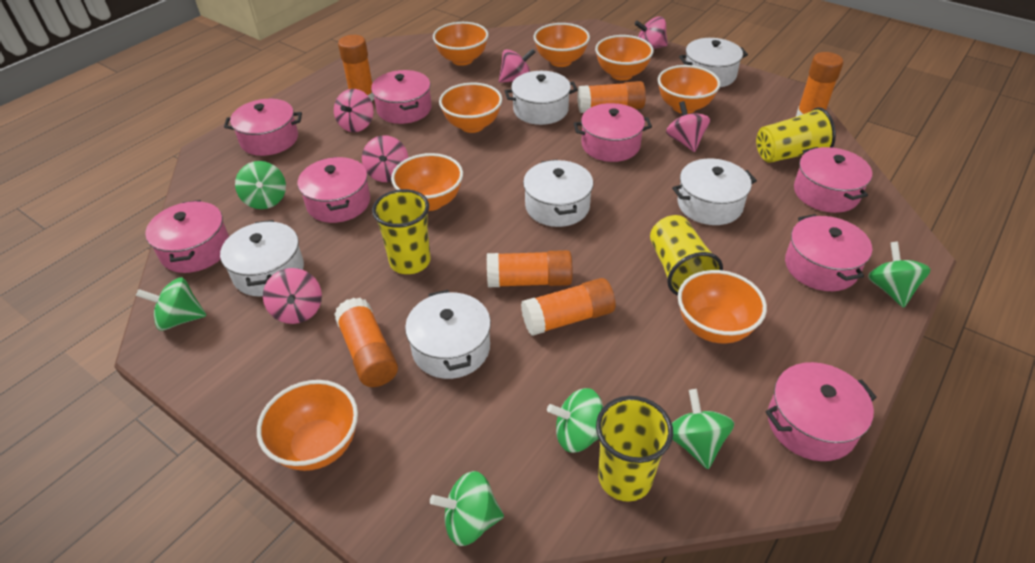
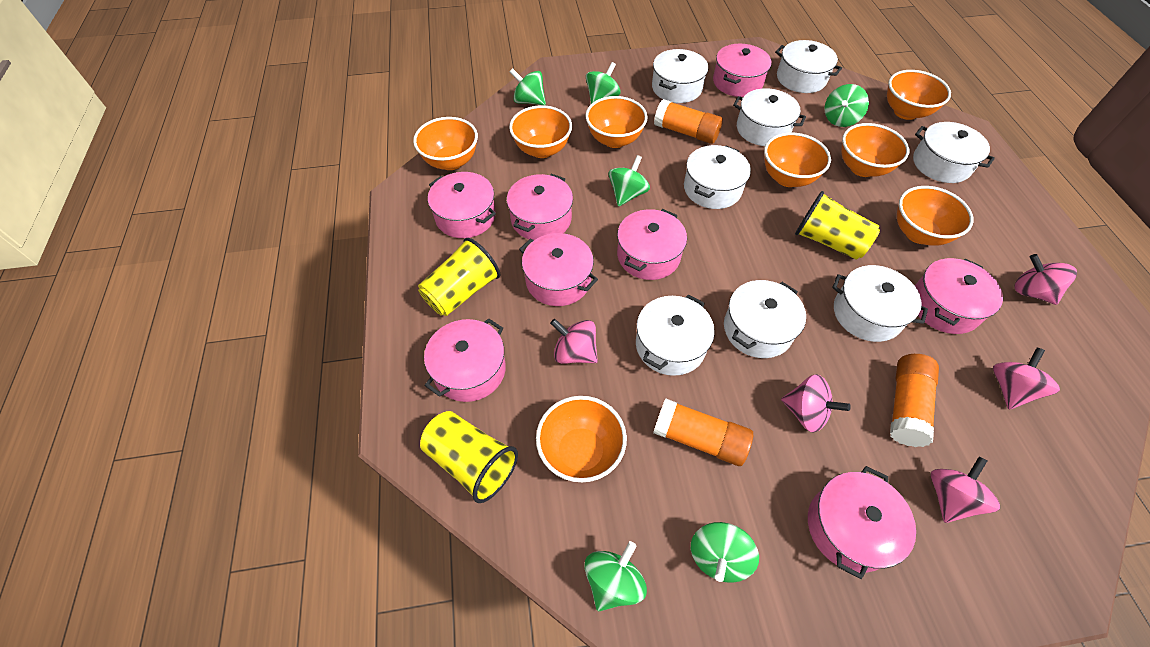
orange glue stick: 6 -> 3
pink spinning top: 6 -> 5
white pot: 6 -> 8
yellow cup: 4 -> 3

